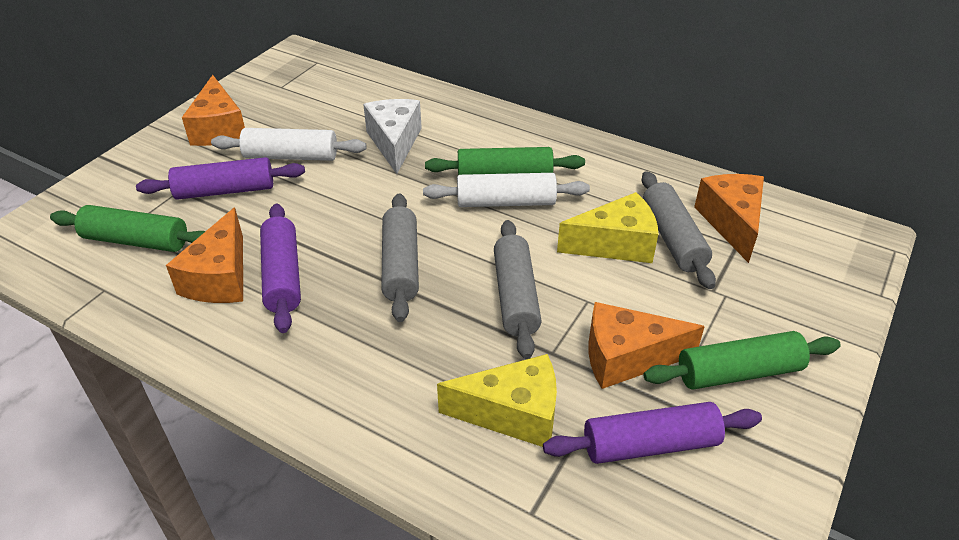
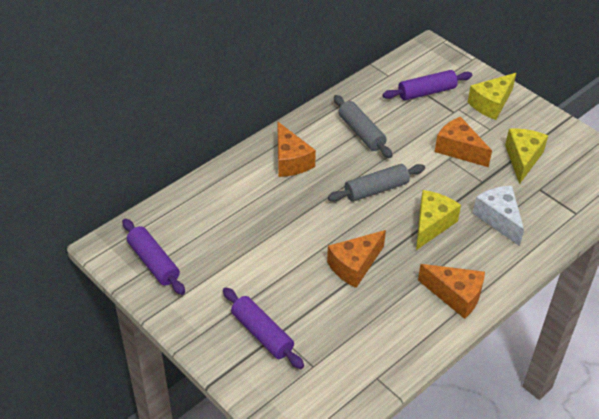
green rolling pin: 3 -> 0
grey rolling pin: 3 -> 2
white rolling pin: 2 -> 0
yellow cheese: 2 -> 3

